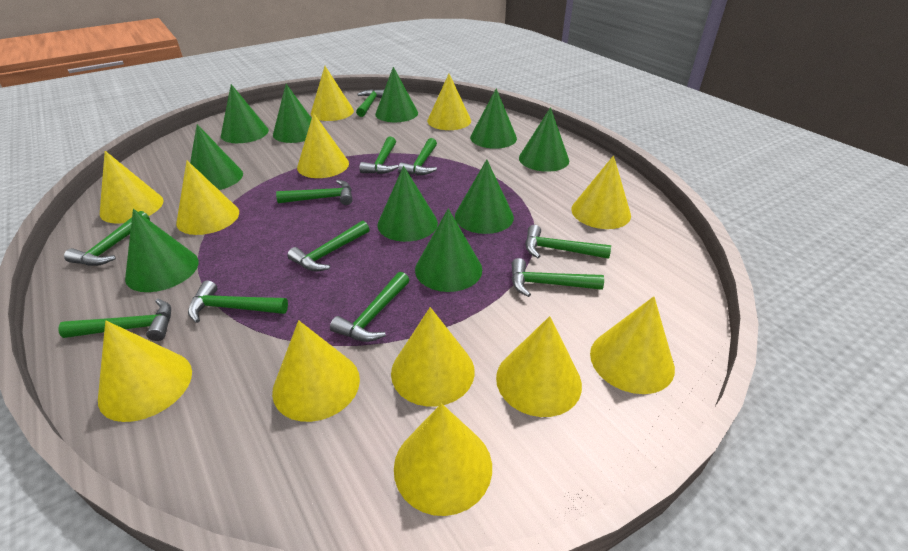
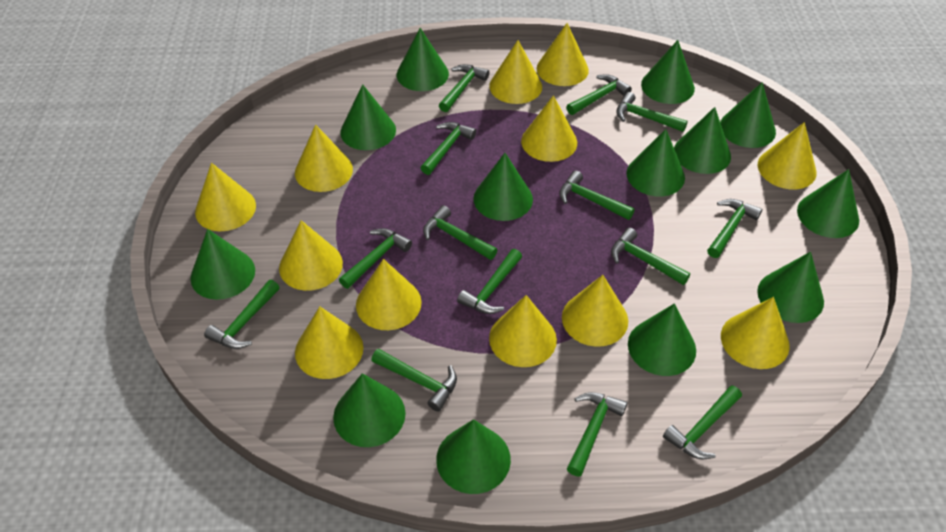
green cone: 10 -> 13
green hammer: 11 -> 14

